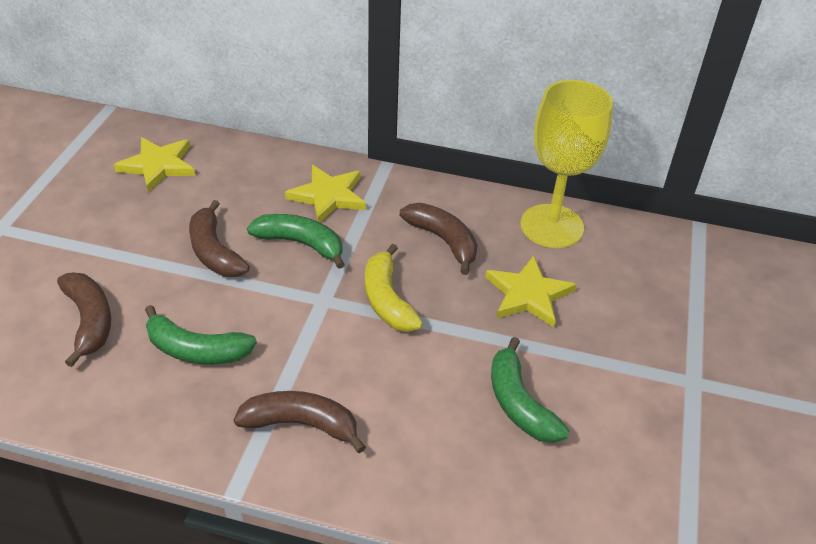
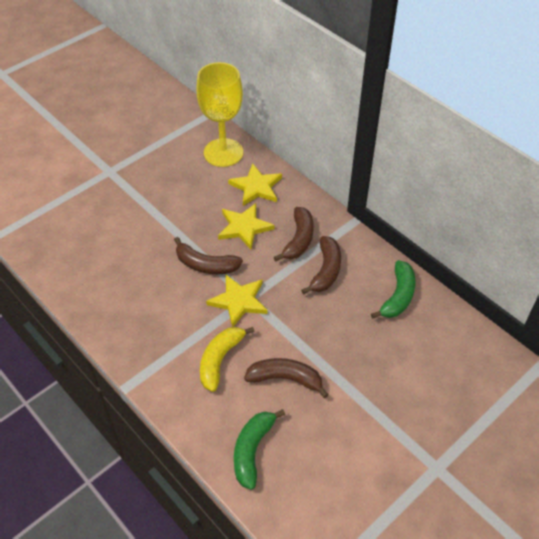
green banana: 3 -> 2

